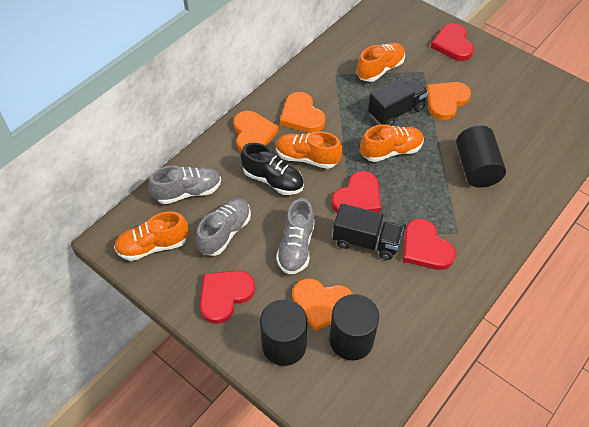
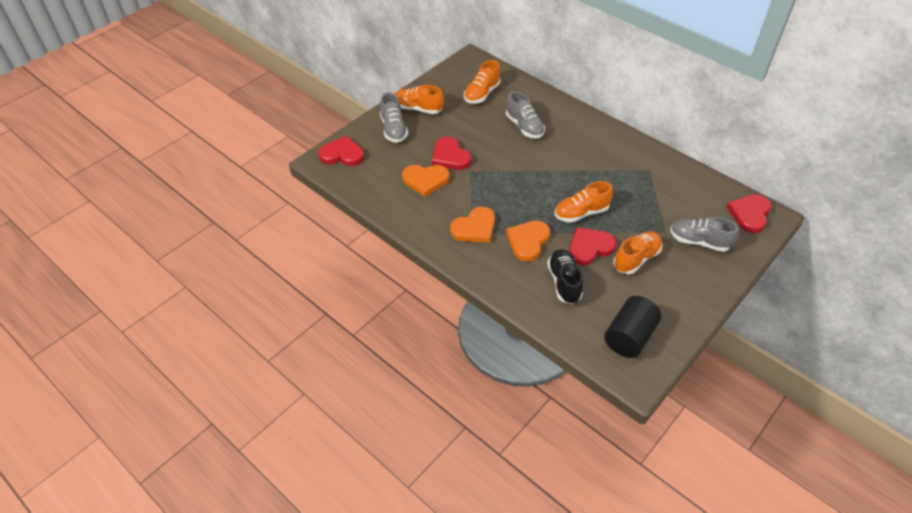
black cylinder: 3 -> 1
black truck: 2 -> 0
orange heart: 4 -> 3

